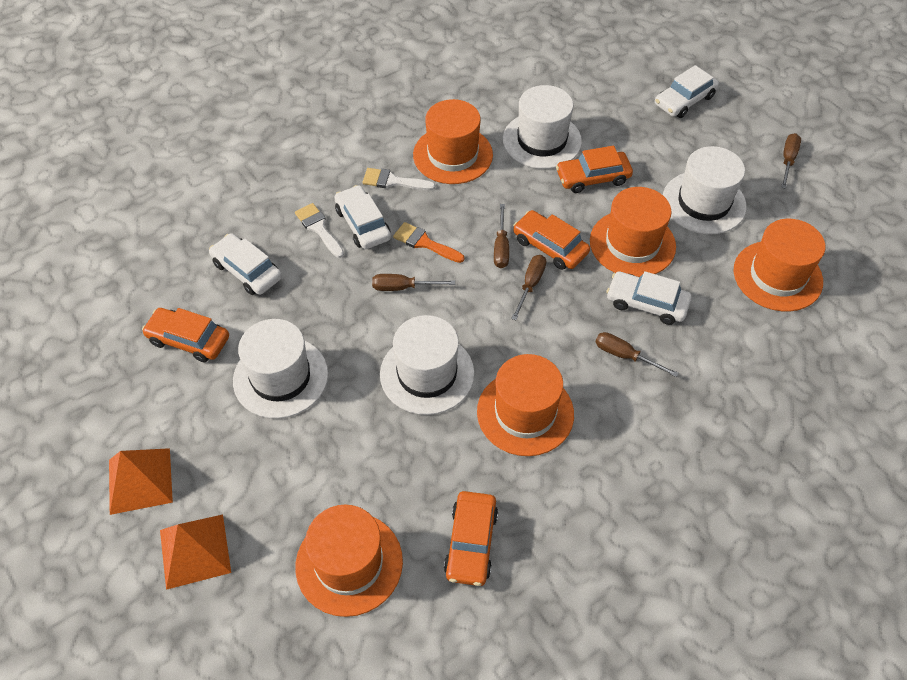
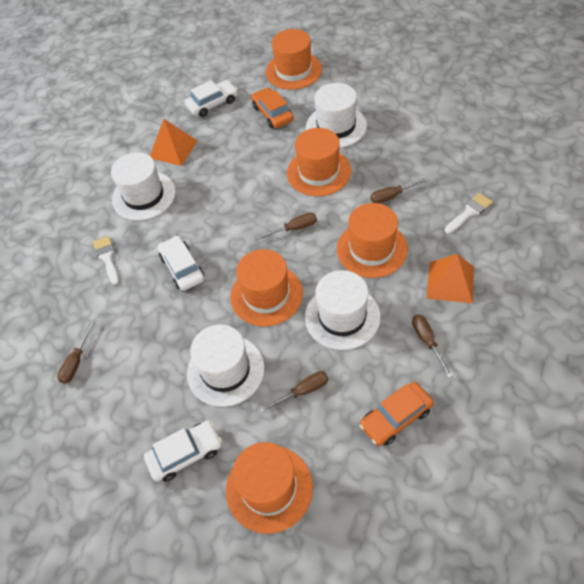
orange brush: 1 -> 0
orange car: 4 -> 2
white car: 4 -> 3

